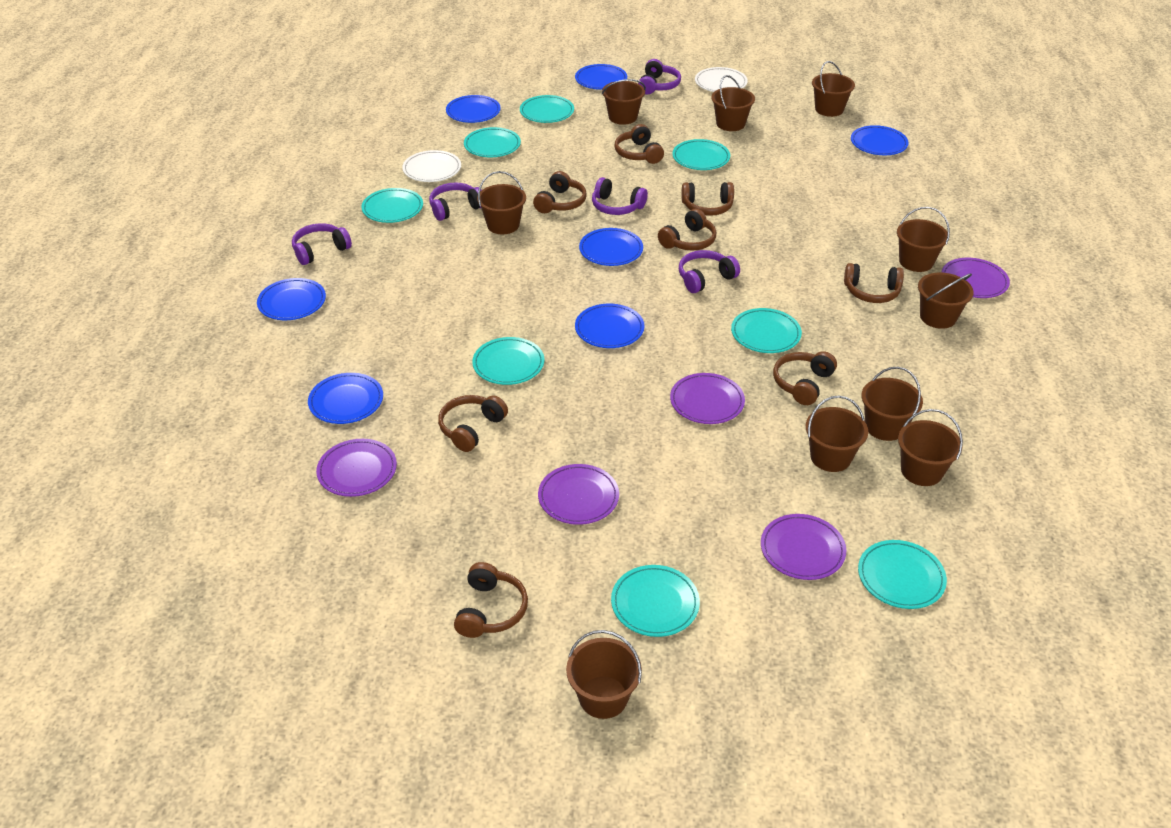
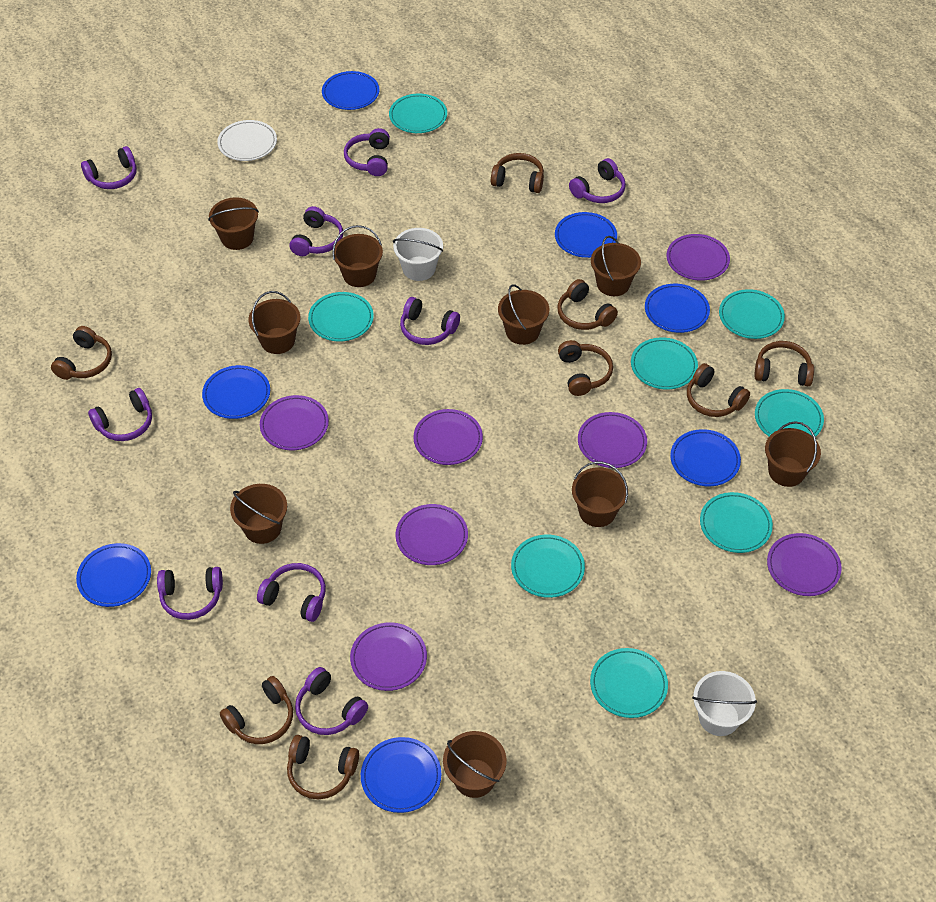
brown bucket: 10 -> 9
purple headphones: 5 -> 9
purple plate: 5 -> 7
white bucket: 0 -> 2
white plate: 2 -> 1

